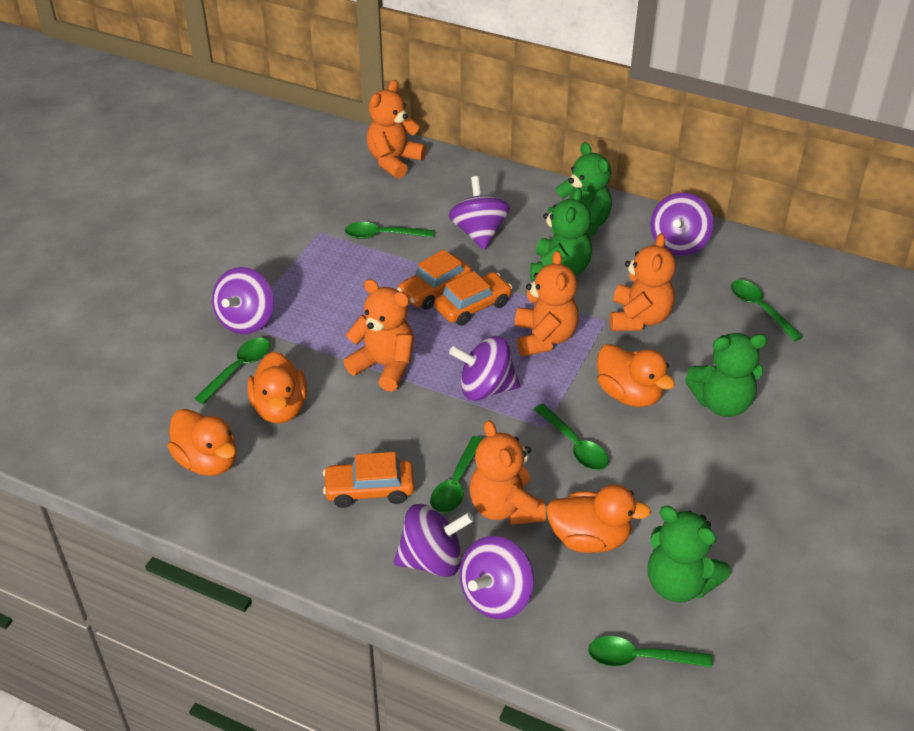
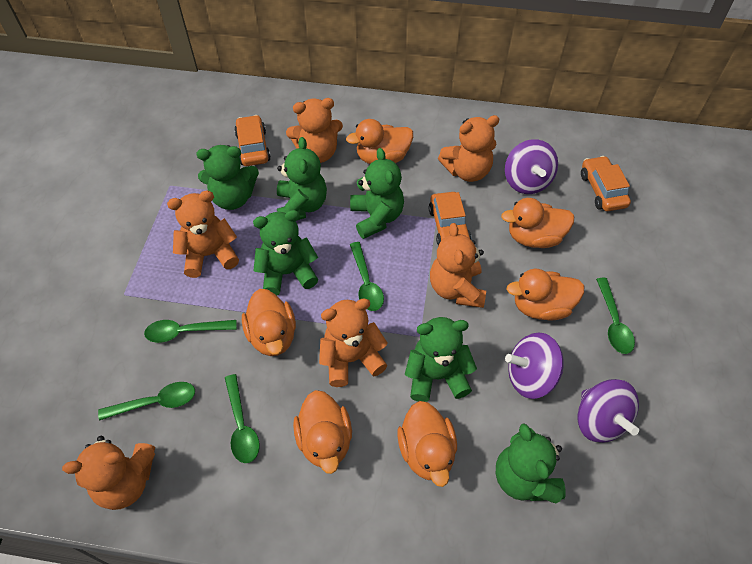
green spoon: 6 -> 5
green teddy bear: 4 -> 6
orange duck: 4 -> 6
orange teddy bear: 5 -> 6
purple spinning top: 6 -> 3

